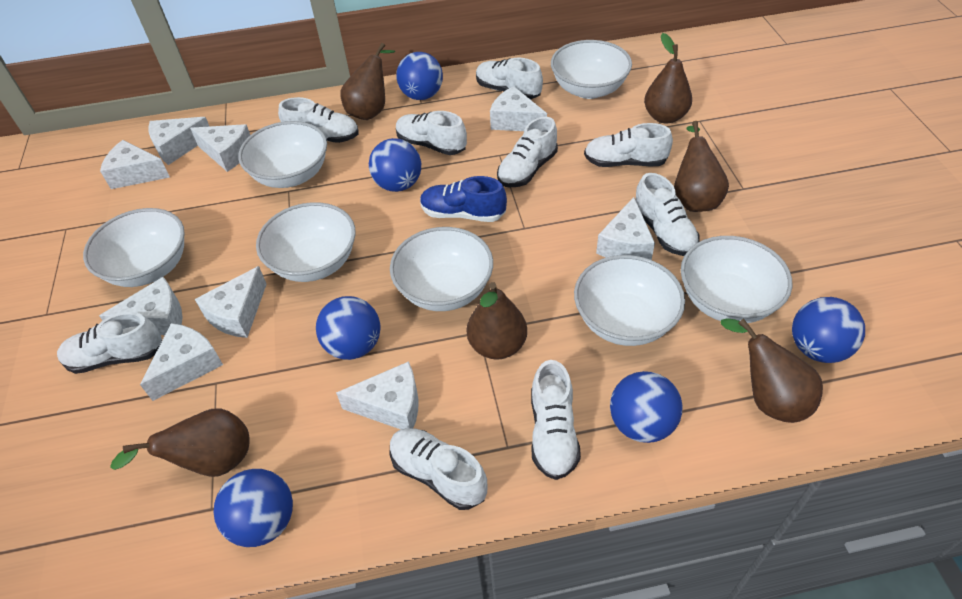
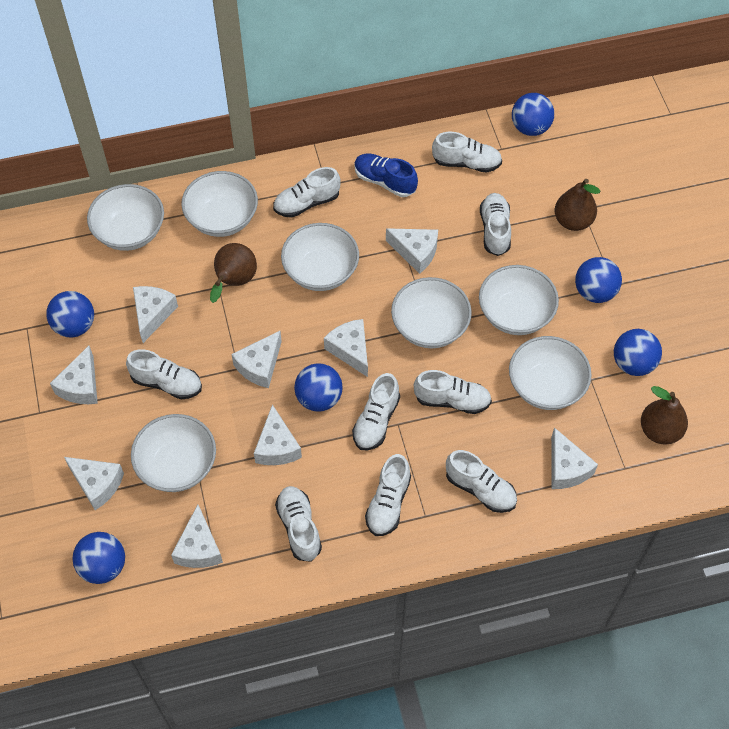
brown pear: 6 -> 3

